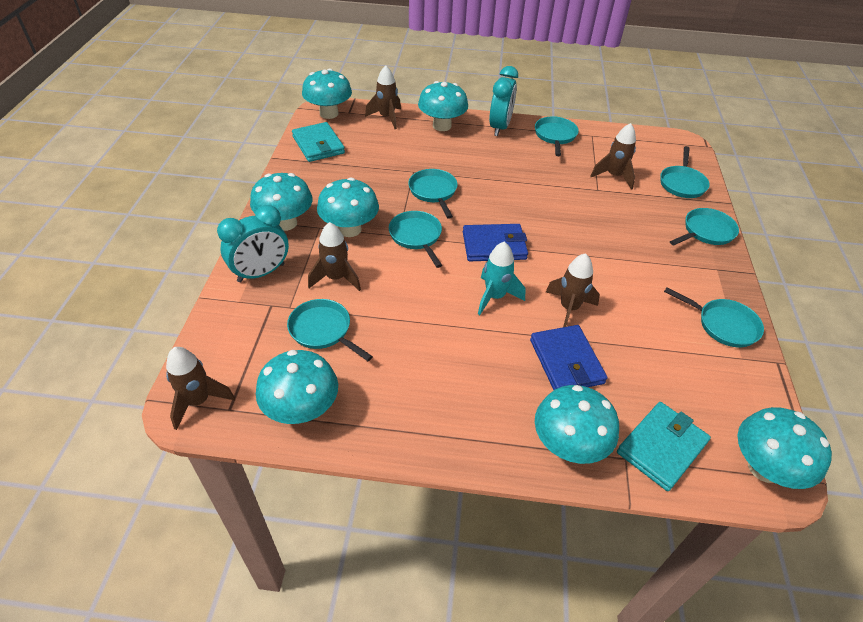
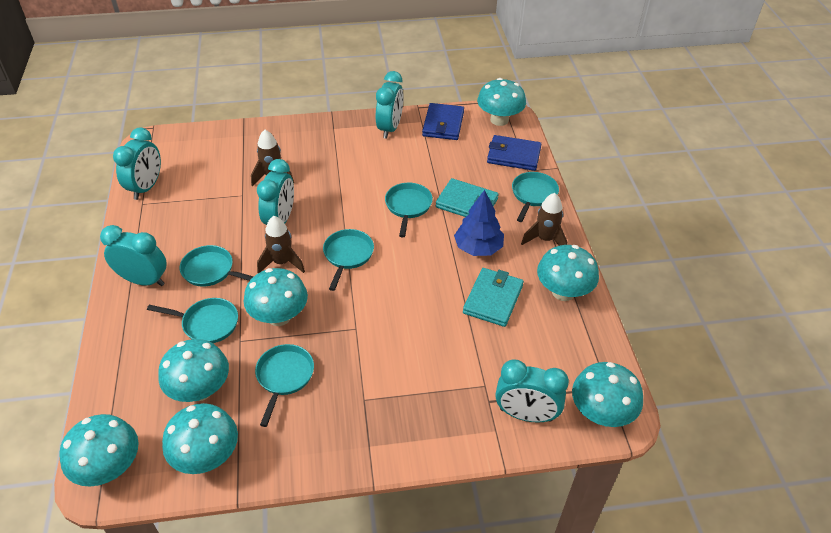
blue tree: 0 -> 1
brown rocket: 5 -> 3
turquoise clock: 2 -> 5
turquoise pan: 7 -> 6
turquoise rocket: 1 -> 0

